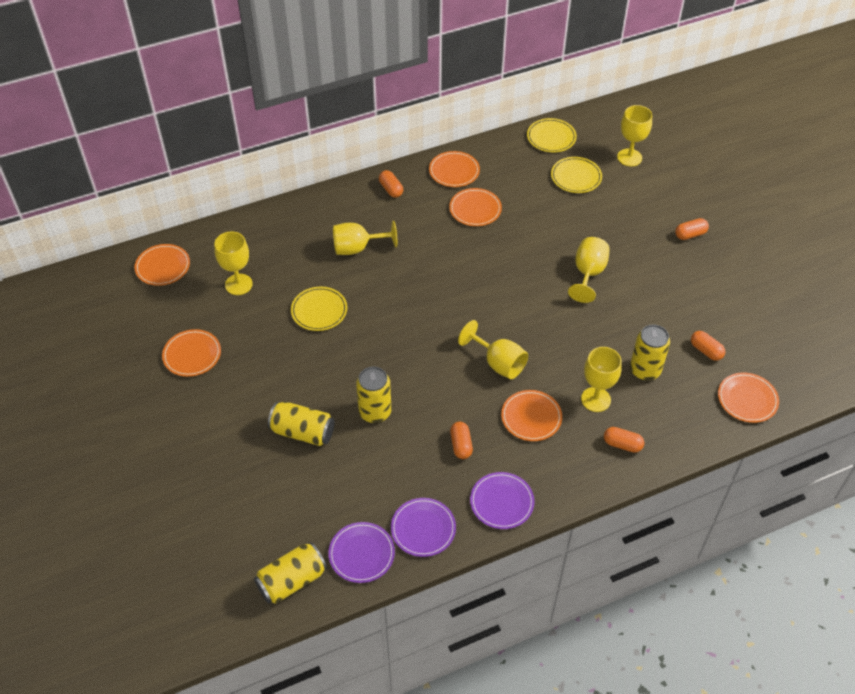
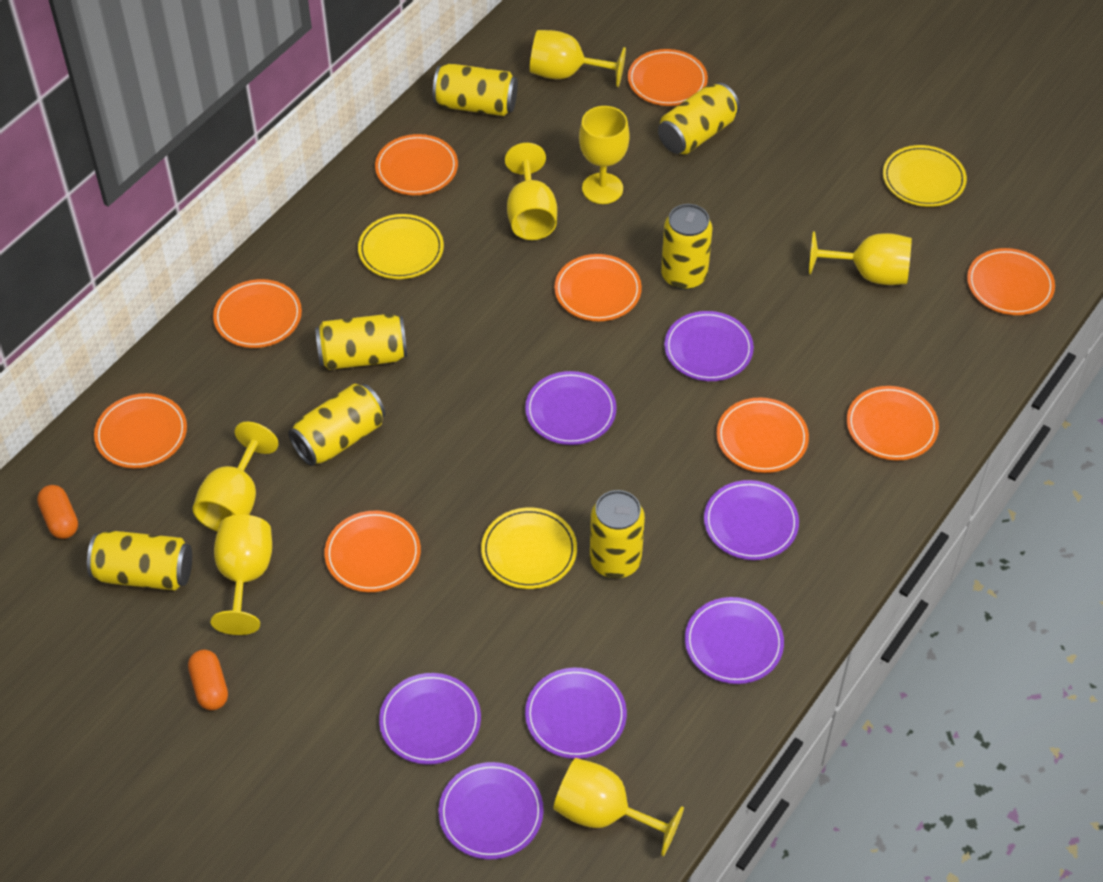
orange capsule: 5 -> 2
orange plate: 6 -> 9
purple plate: 3 -> 7
yellow can: 4 -> 7
yellow goblet: 6 -> 7

